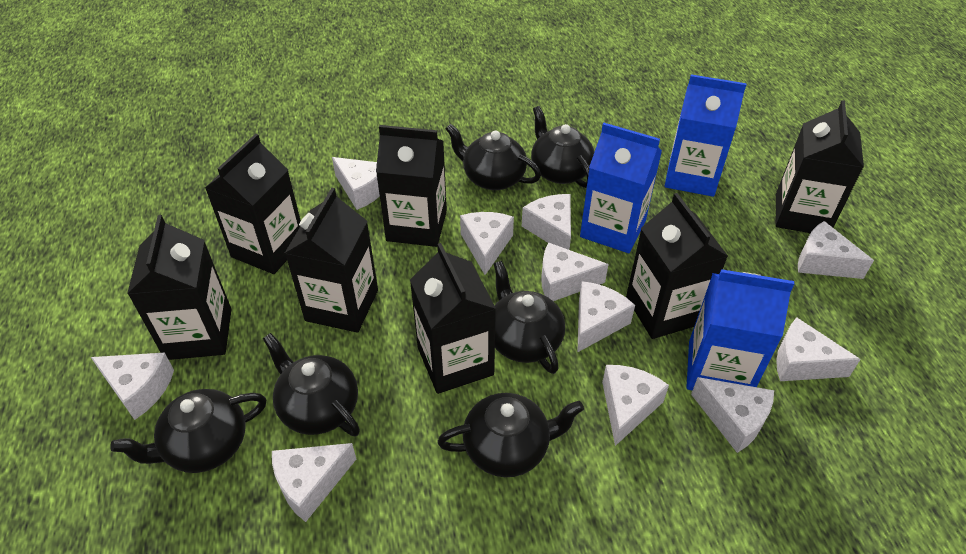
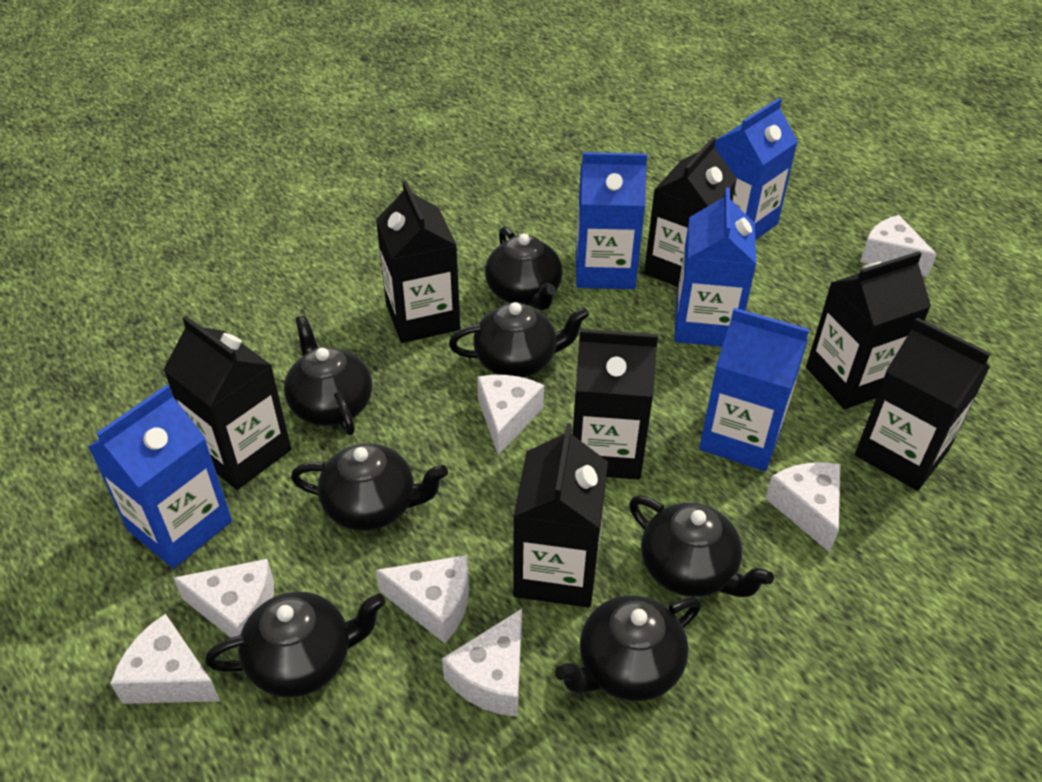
black teapot: 6 -> 7
blue carton: 3 -> 5
white cheese: 11 -> 7

